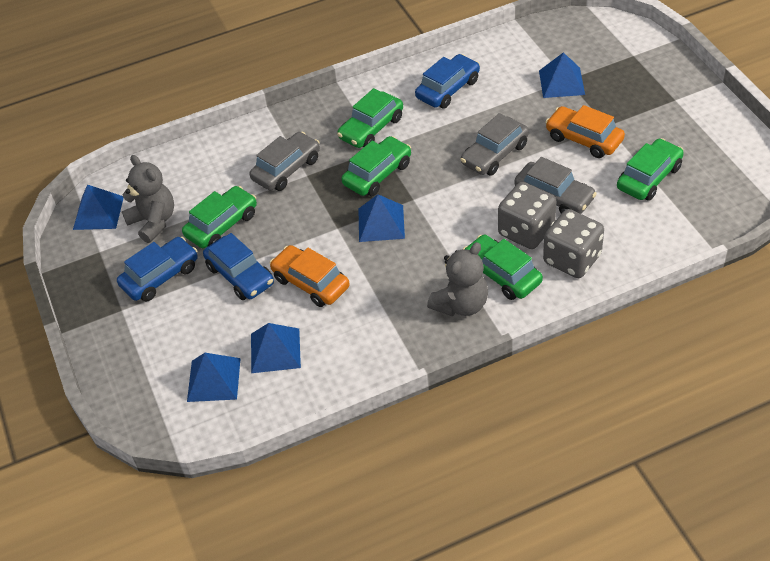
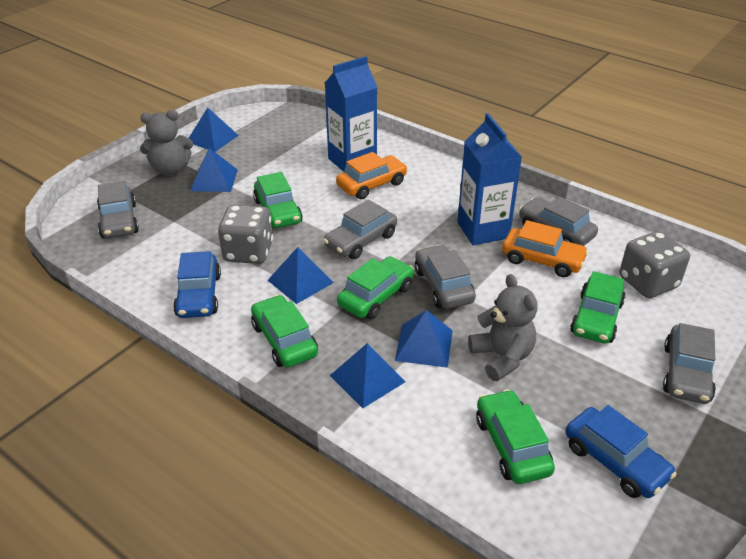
blue car: 3 -> 2
blue carton: 0 -> 2
grey car: 3 -> 5

